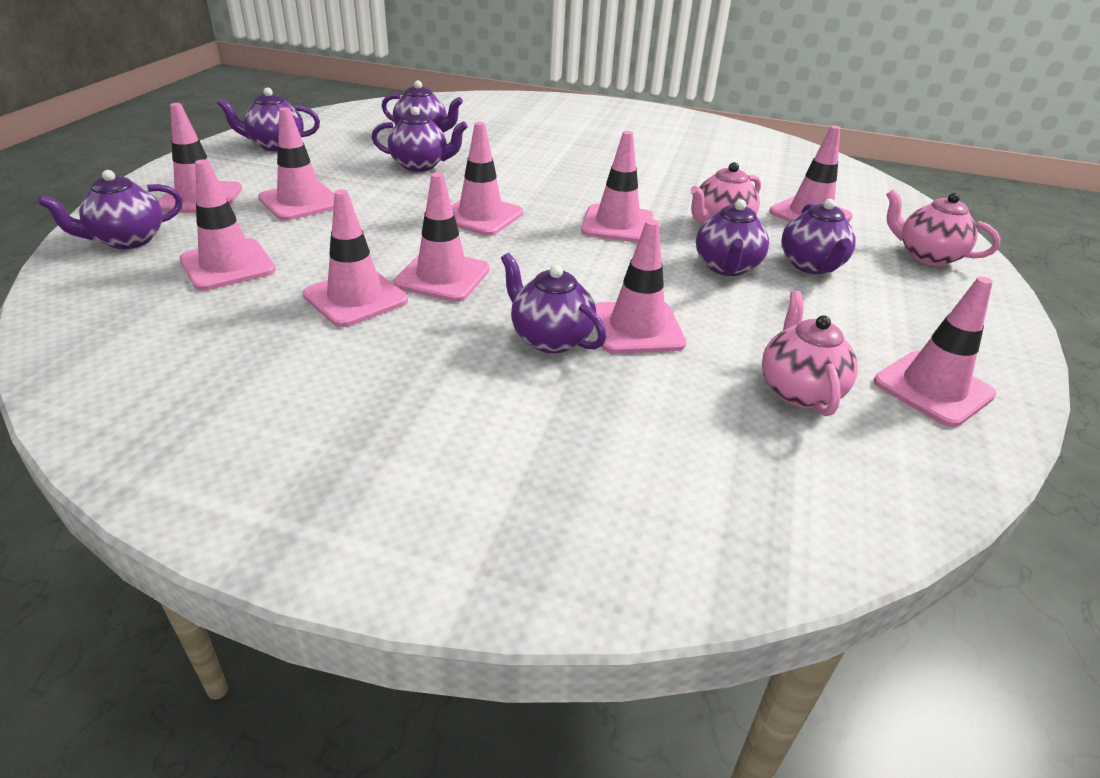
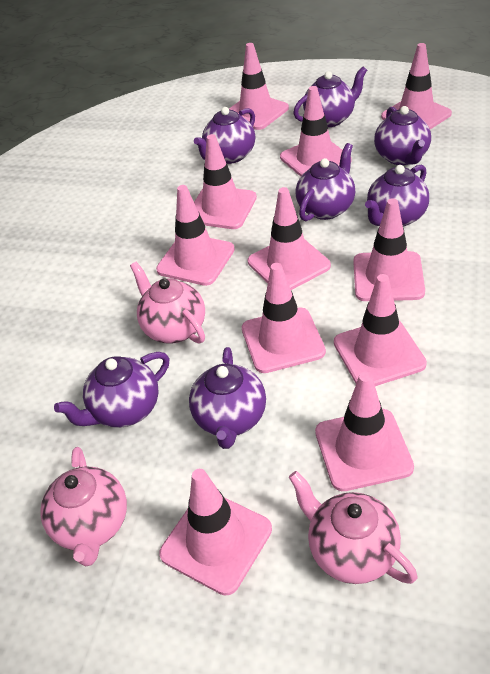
pink traffic cone: 10 -> 11

